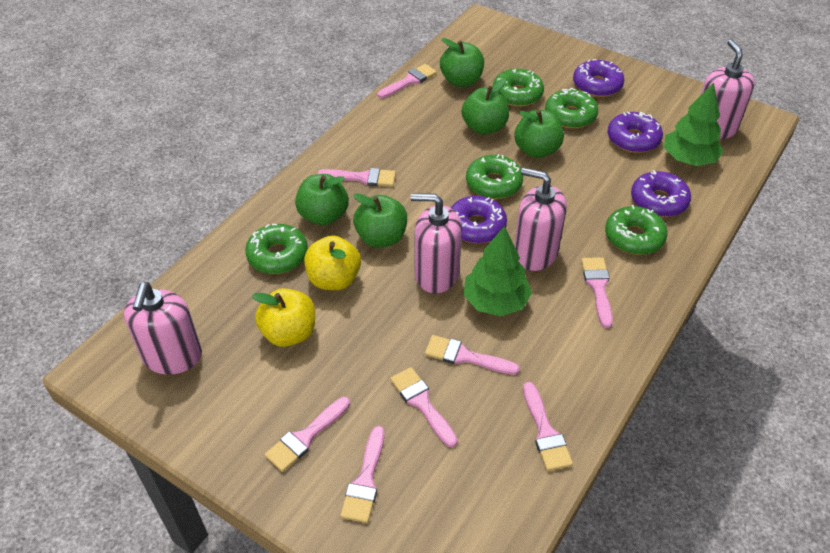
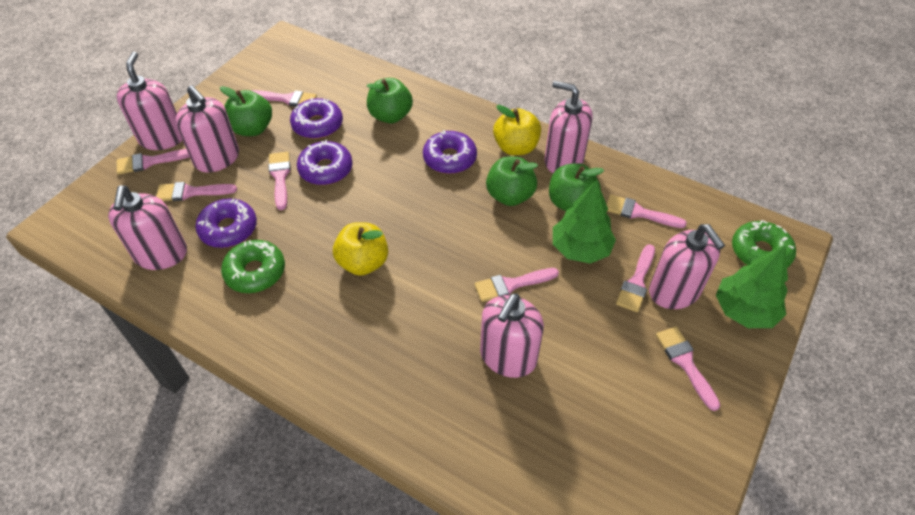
green apple: 5 -> 4
green donut: 5 -> 2
pink soap dispenser: 4 -> 6

